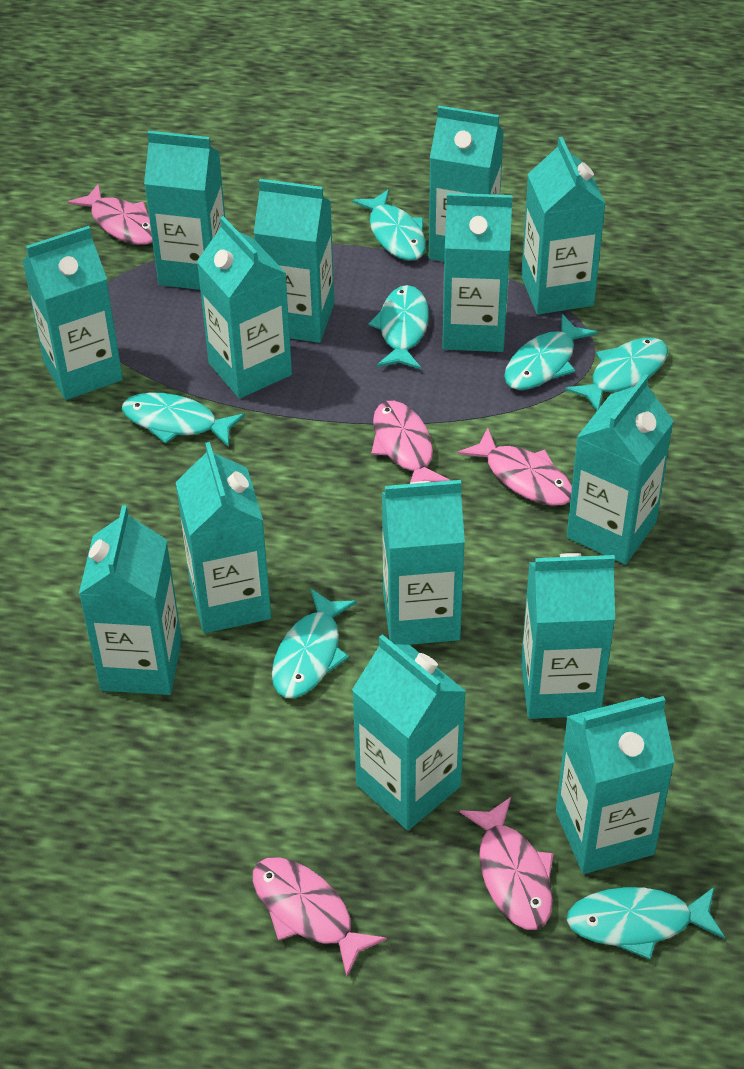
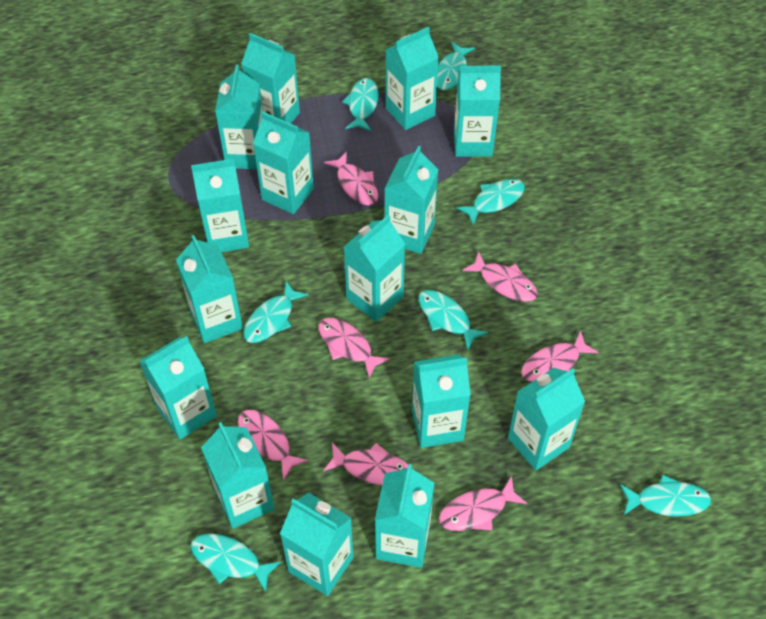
pink fish: 5 -> 7
turquoise carton: 14 -> 15

